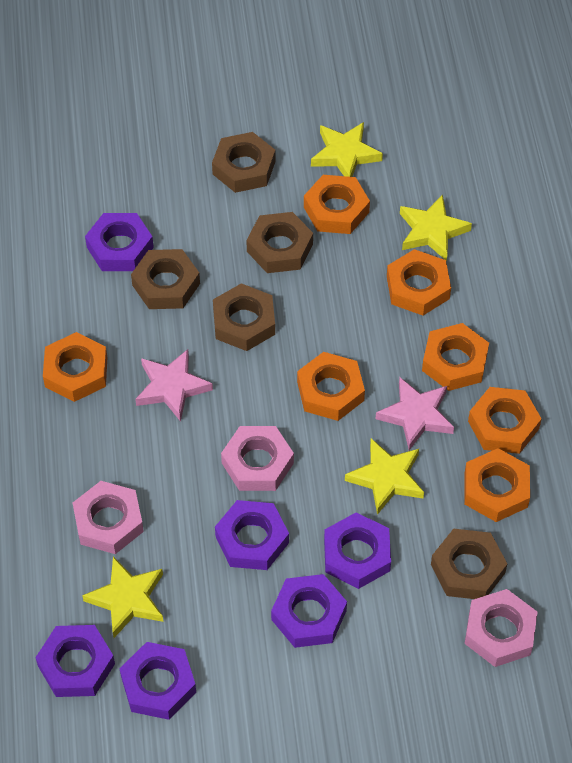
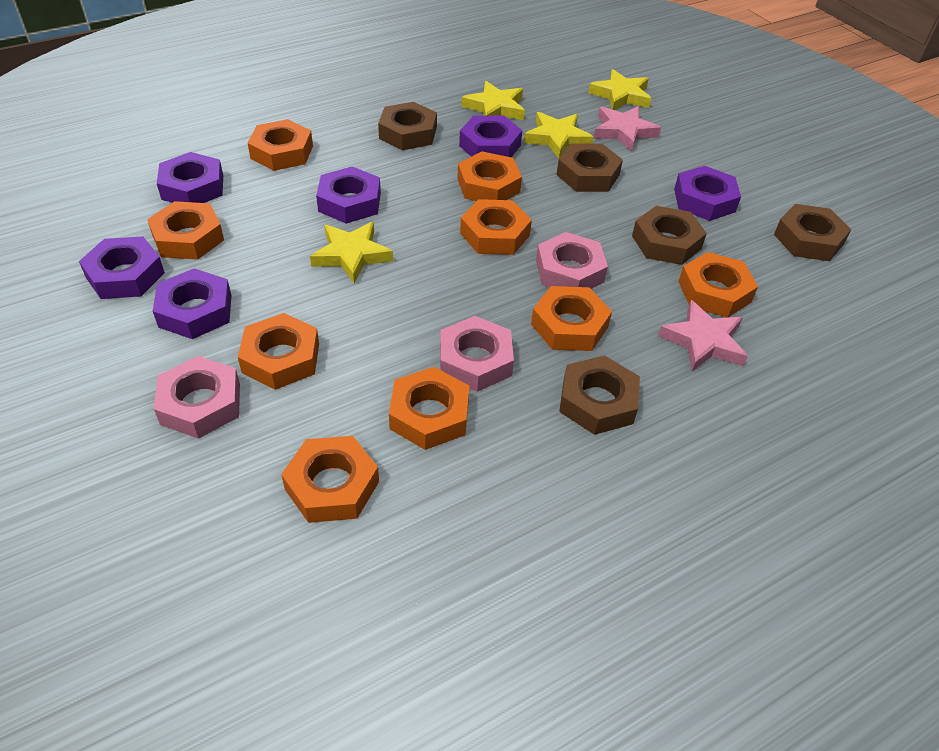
orange nut: 7 -> 9

